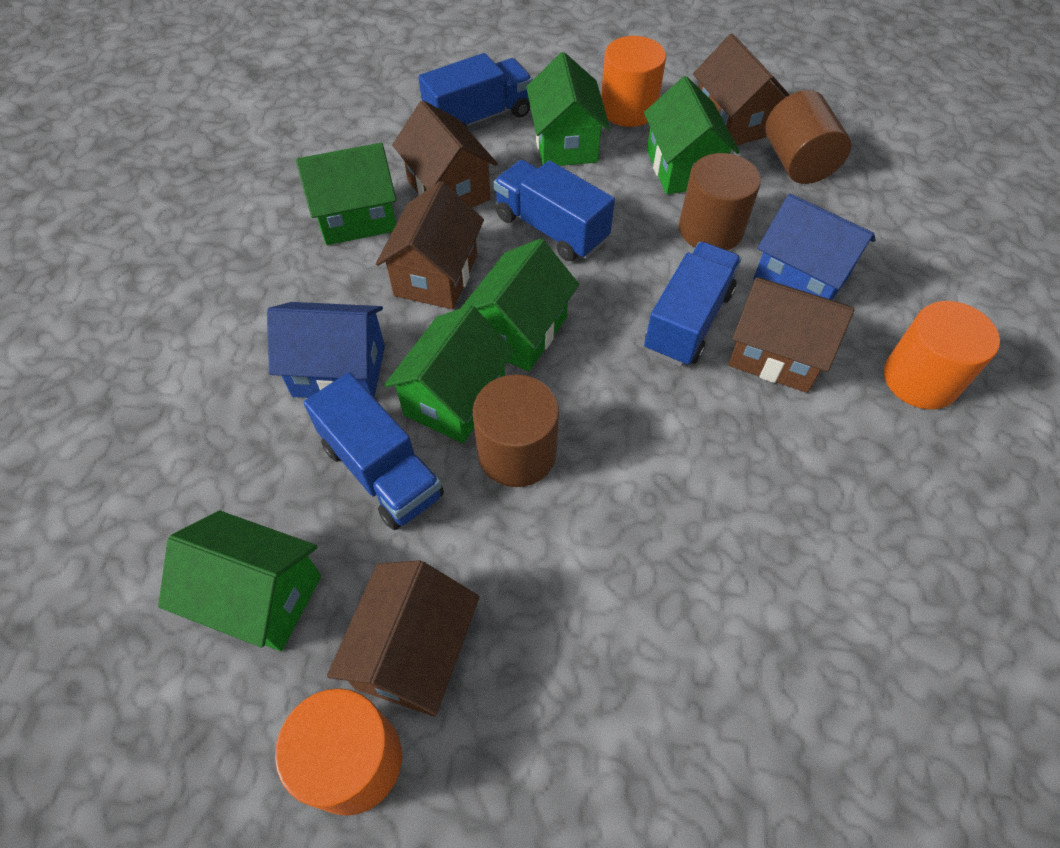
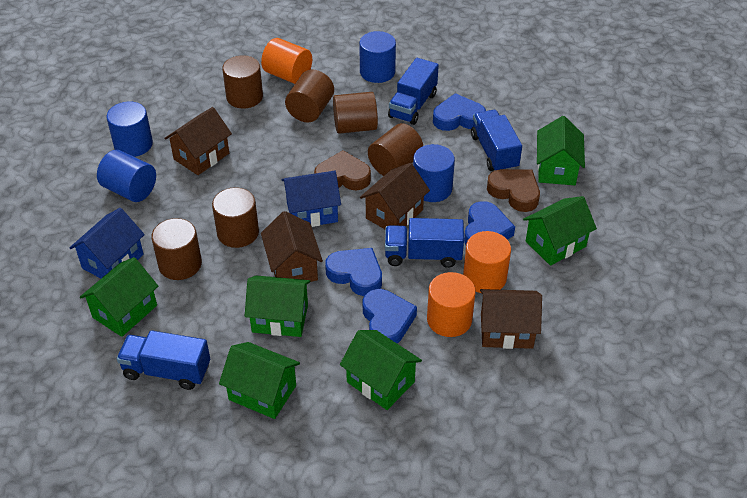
blue cylinder: 0 -> 4
blue heart: 0 -> 4
brown cylinder: 3 -> 6
brown heart: 0 -> 2
brown house: 5 -> 4

